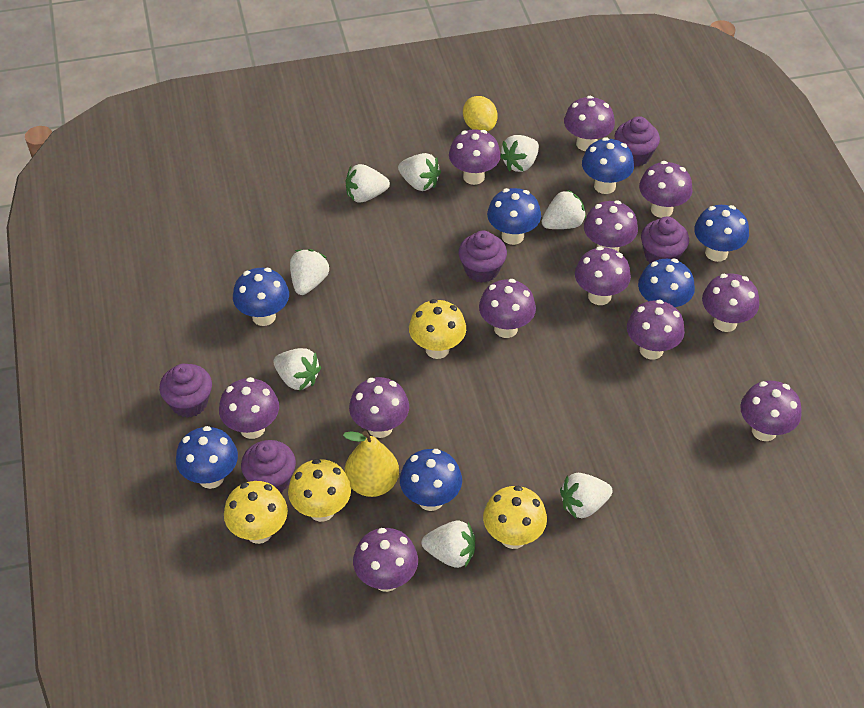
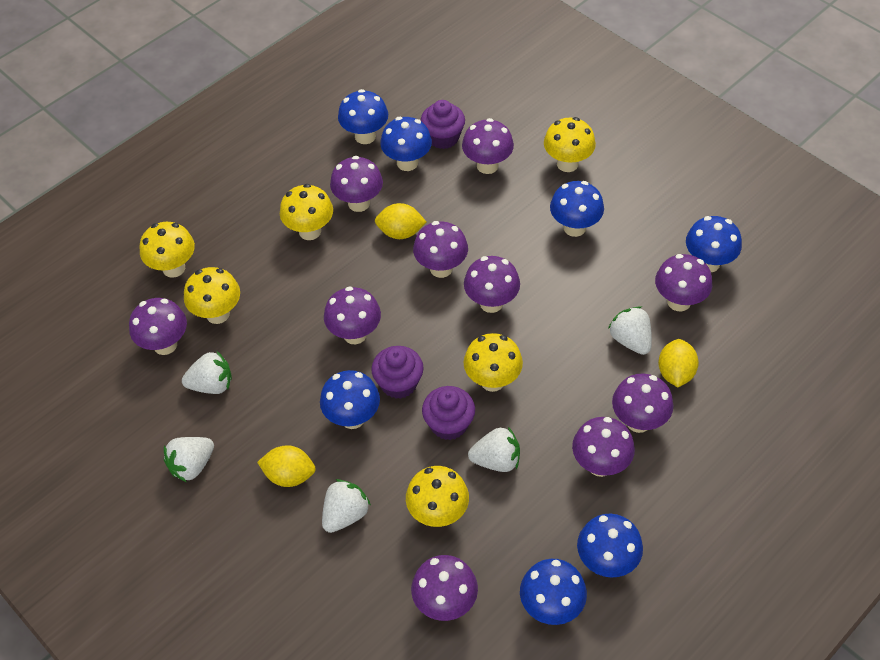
purple cupcake: 5 -> 3
purple mushroom: 12 -> 10
white strawberry: 8 -> 5
yellow lemon: 1 -> 3
yellow mushroom: 4 -> 6
yellow pear: 1 -> 0

